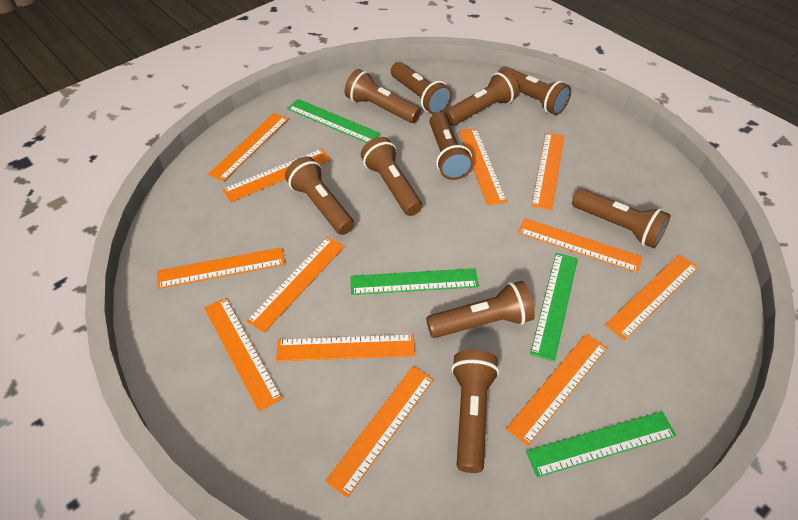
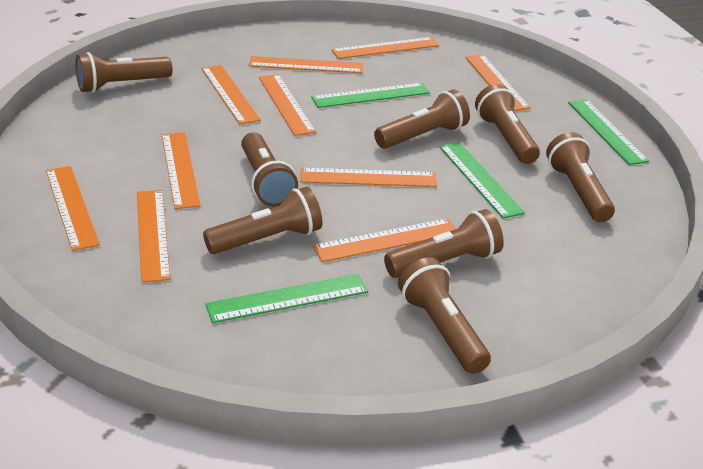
brown flashlight: 10 -> 8
orange ruler: 12 -> 10

